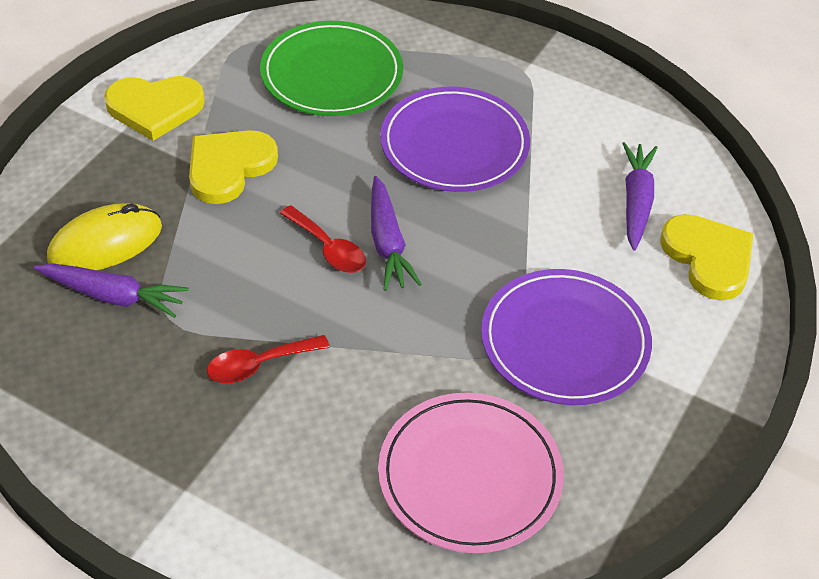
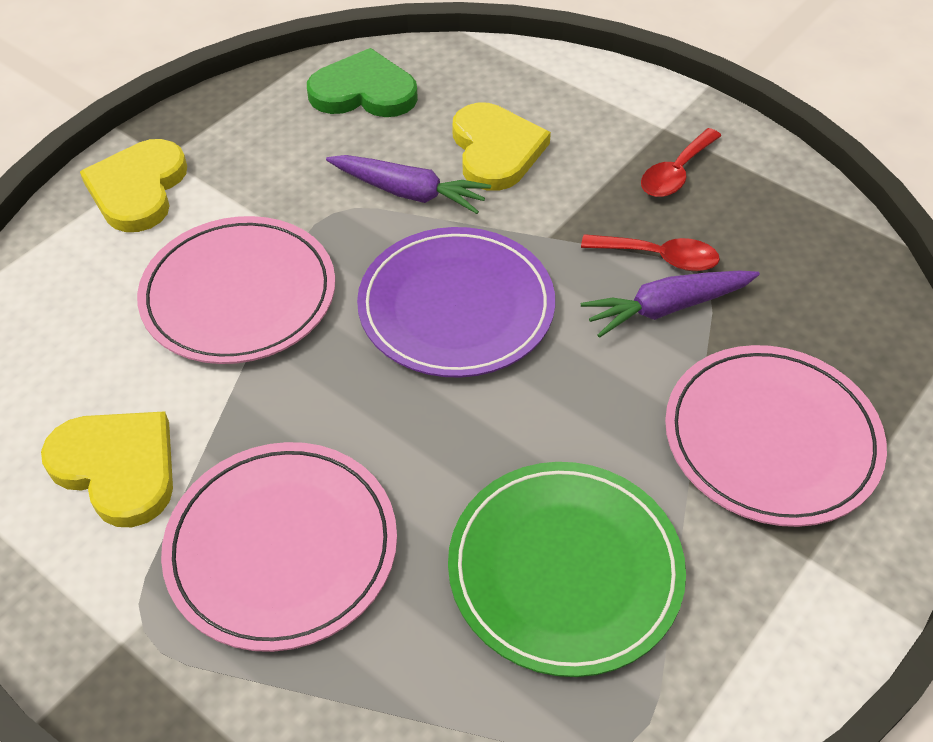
green heart: 0 -> 1
pink plate: 1 -> 3
purple carrot: 3 -> 2
purple plate: 2 -> 1
yellow mouse: 1 -> 0

